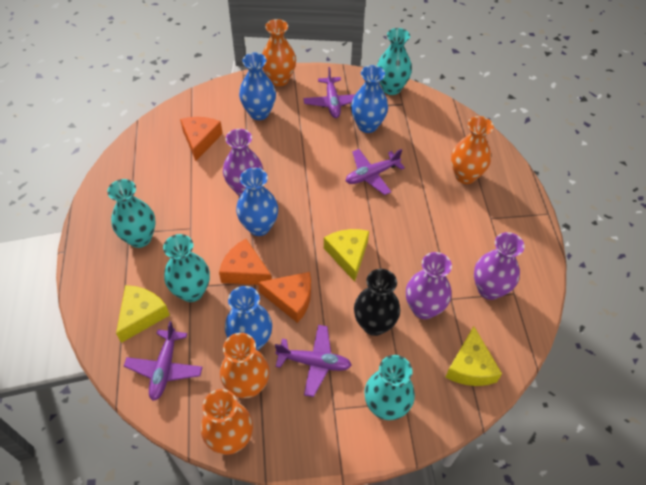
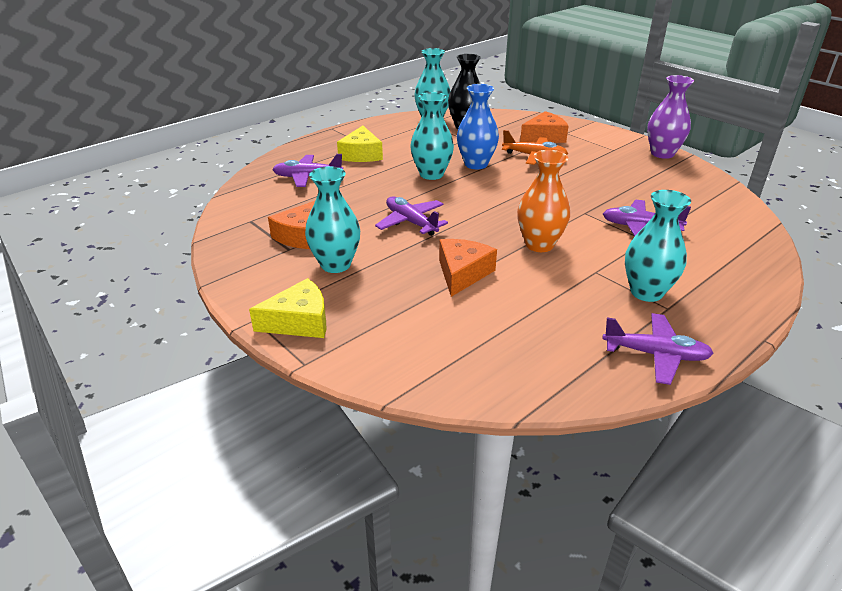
blue vase: 4 -> 1
orange plane: 0 -> 1
orange vase: 4 -> 1
purple vase: 3 -> 1
yellow cheese: 3 -> 2

